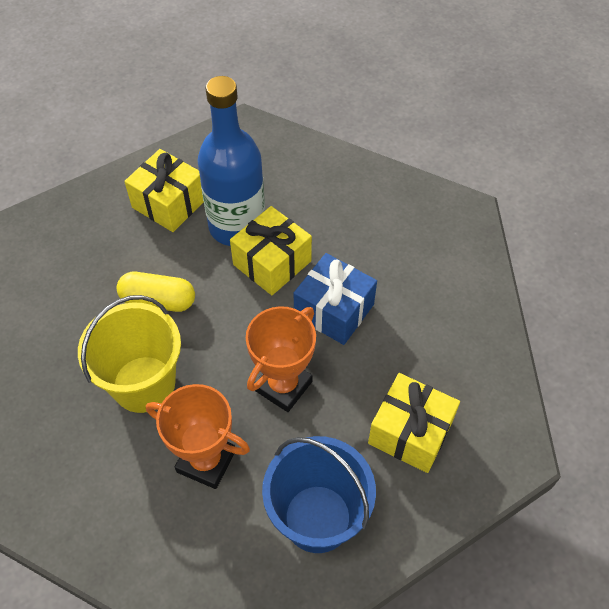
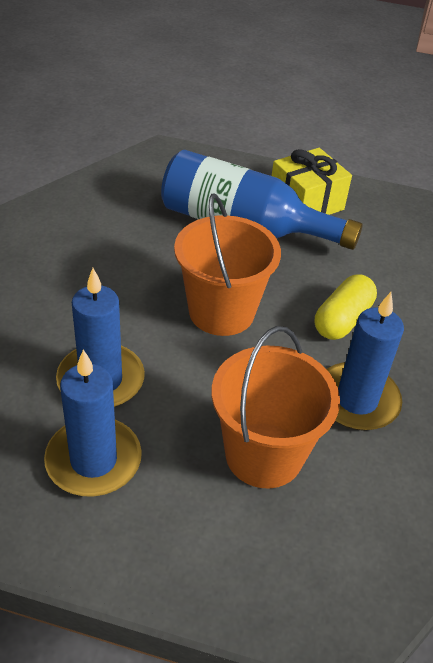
blue bucket: 1 -> 0
blue candle: 0 -> 3
blue gift: 1 -> 0
orange bucket: 0 -> 2
orange trophy: 2 -> 0
yellow bucket: 1 -> 0
yellow gift: 3 -> 1

